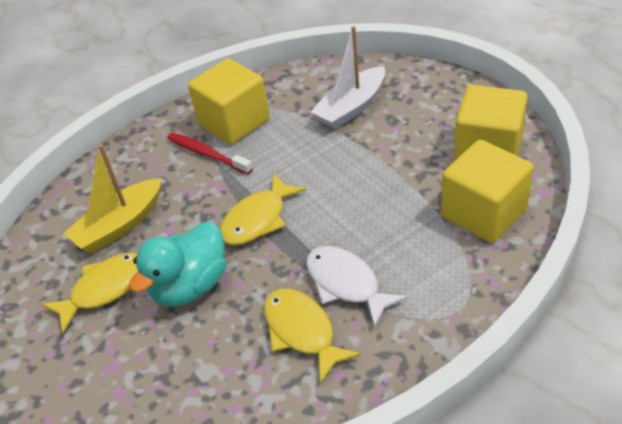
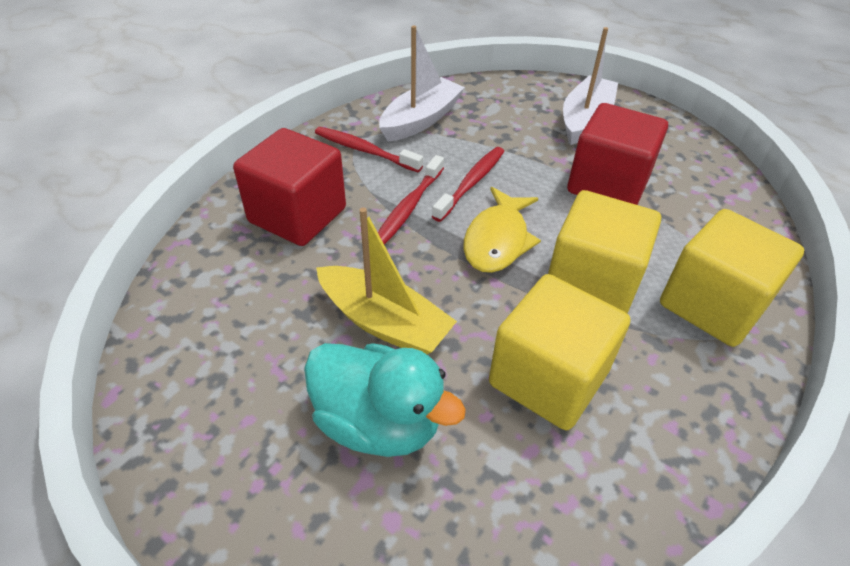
red cube: 0 -> 2
red toothbrush: 1 -> 3
white boat: 1 -> 2
white fish: 1 -> 0
yellow fish: 3 -> 1

